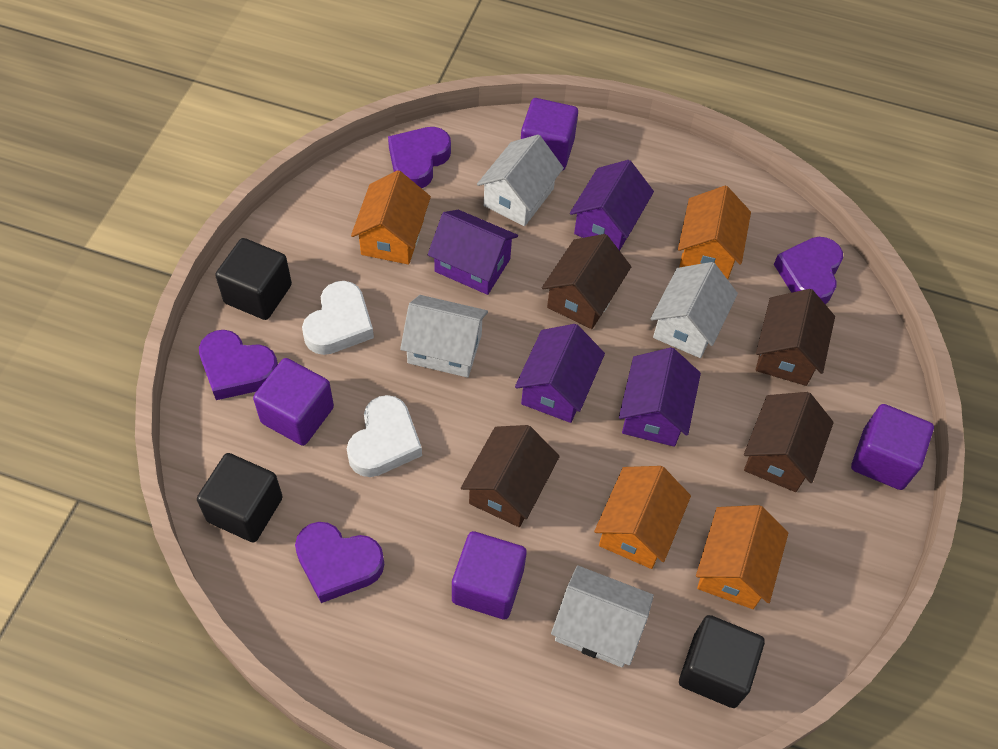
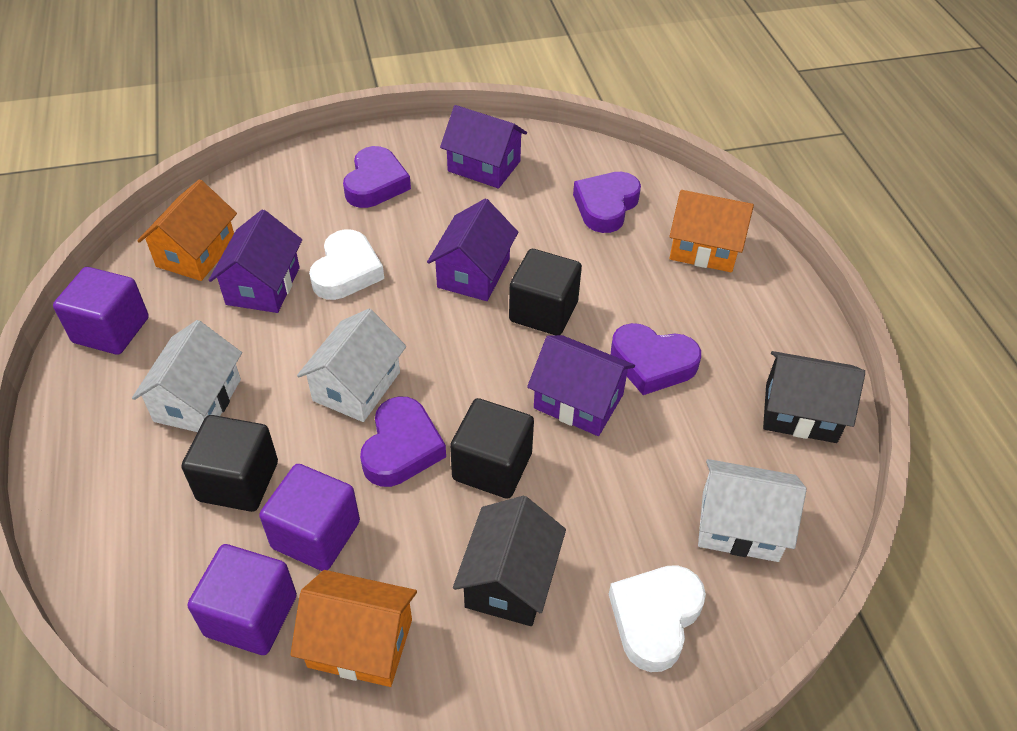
black house: 0 -> 2
brown house: 4 -> 0
orange house: 4 -> 3
purple cube: 4 -> 3
white house: 4 -> 3

